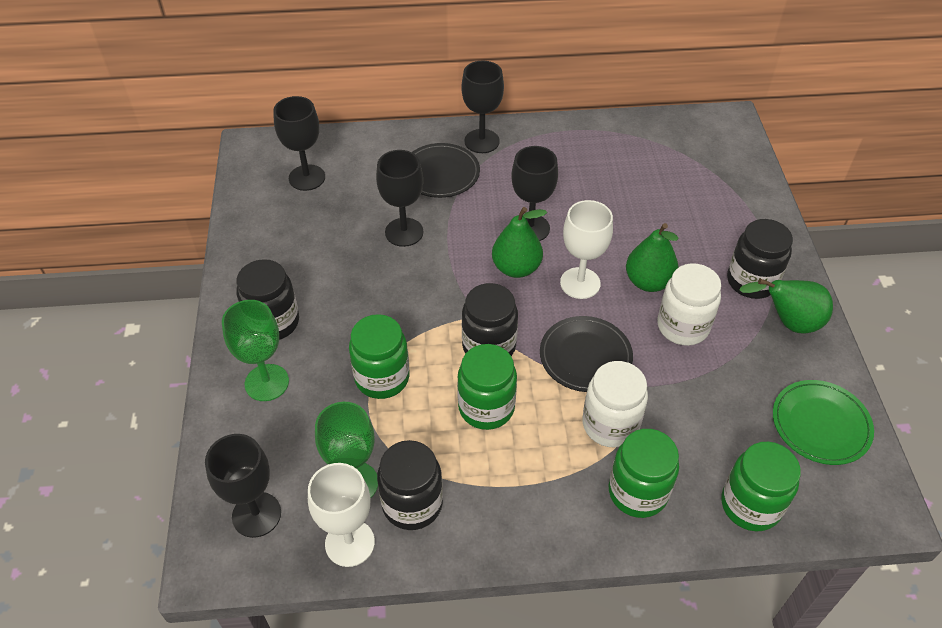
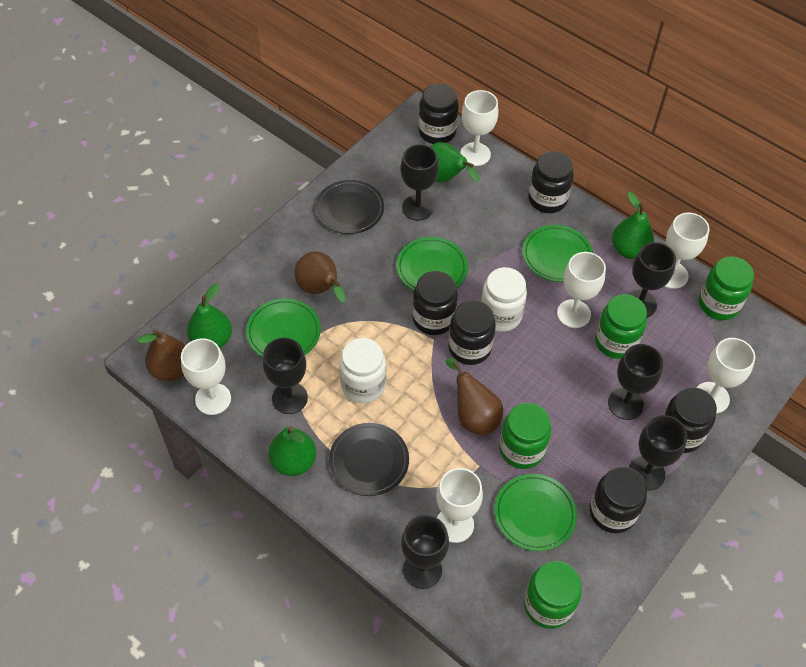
black goblet: 5 -> 6
black jar: 4 -> 6
brown pear: 0 -> 3
green goblet: 2 -> 0
green pear: 3 -> 4
green plate: 1 -> 4
white goblet: 2 -> 6

